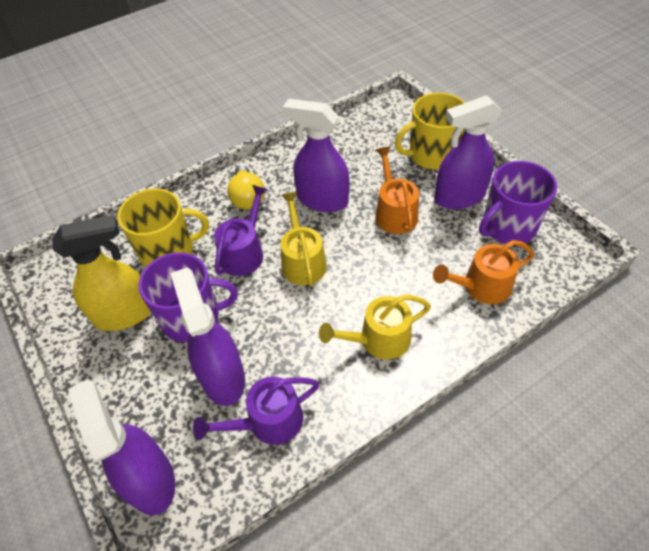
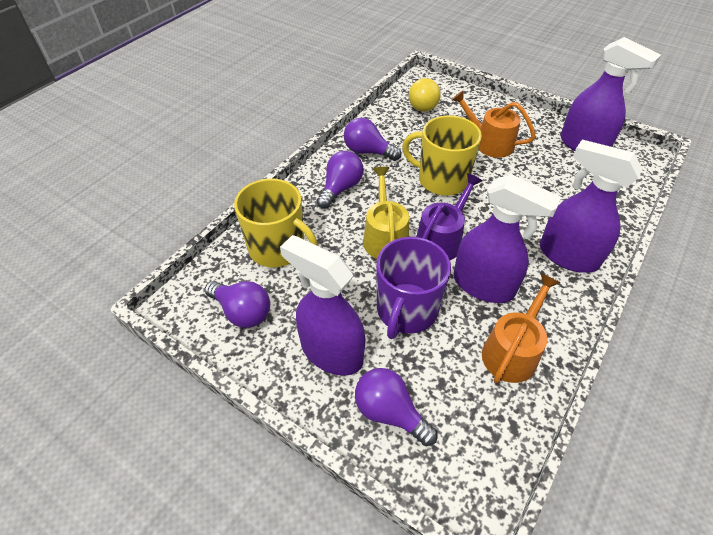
purple light bulb: 0 -> 4
purple mug: 2 -> 1
purple watering can: 2 -> 1
yellow spray bottle: 1 -> 0
yellow watering can: 2 -> 1

